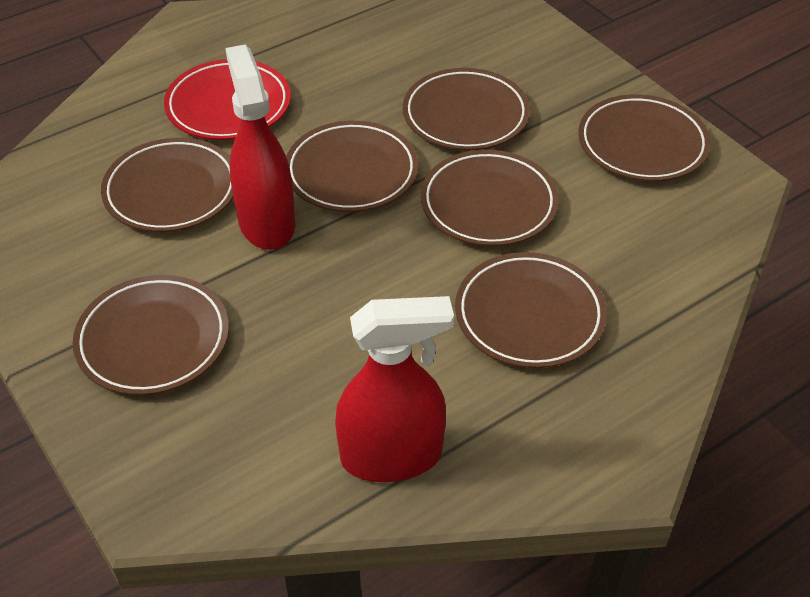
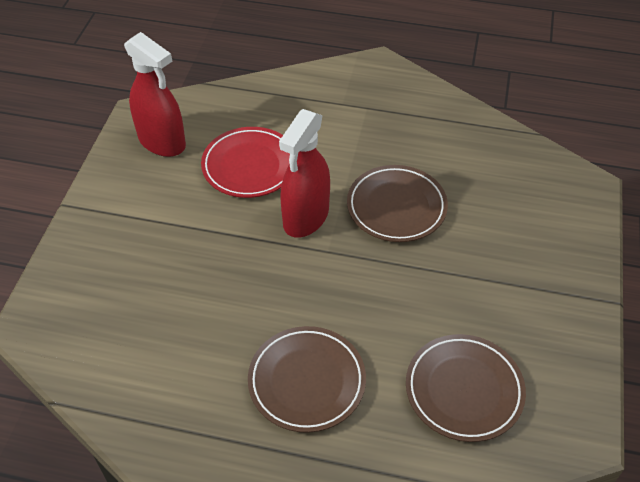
brown plate: 7 -> 3

